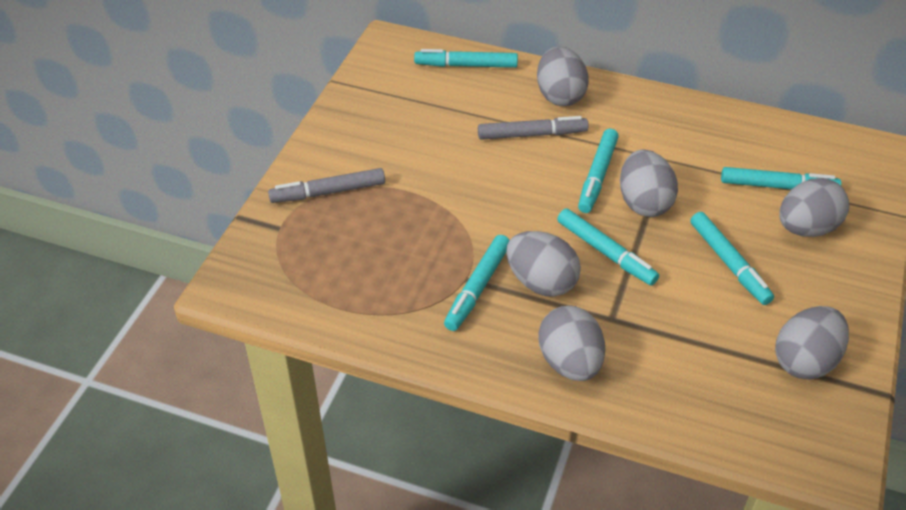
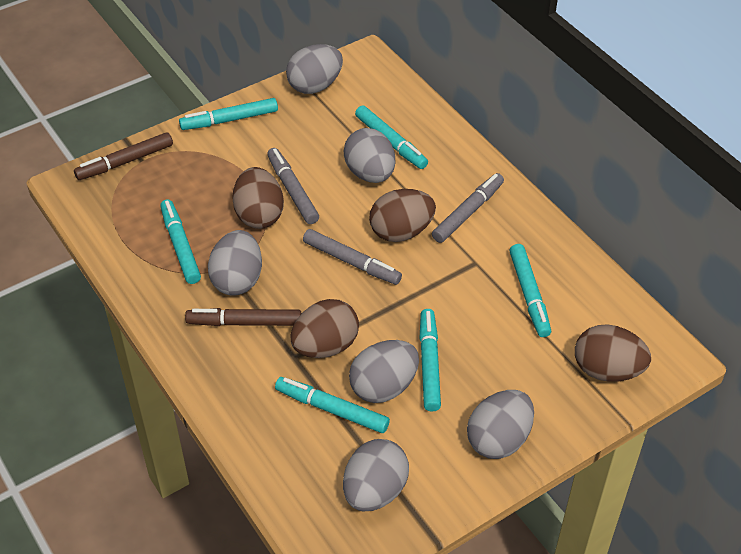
brown egg: 0 -> 4
brown marker: 0 -> 2
grey marker: 2 -> 3

